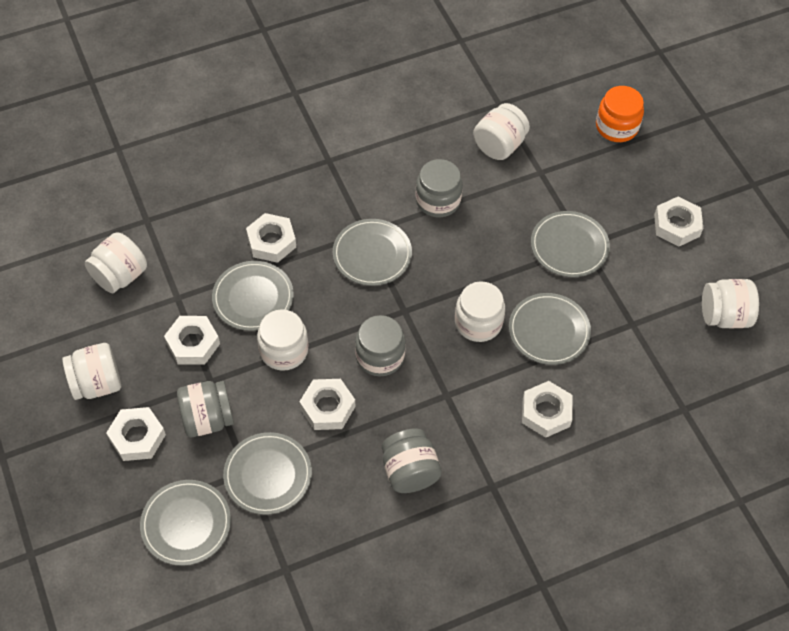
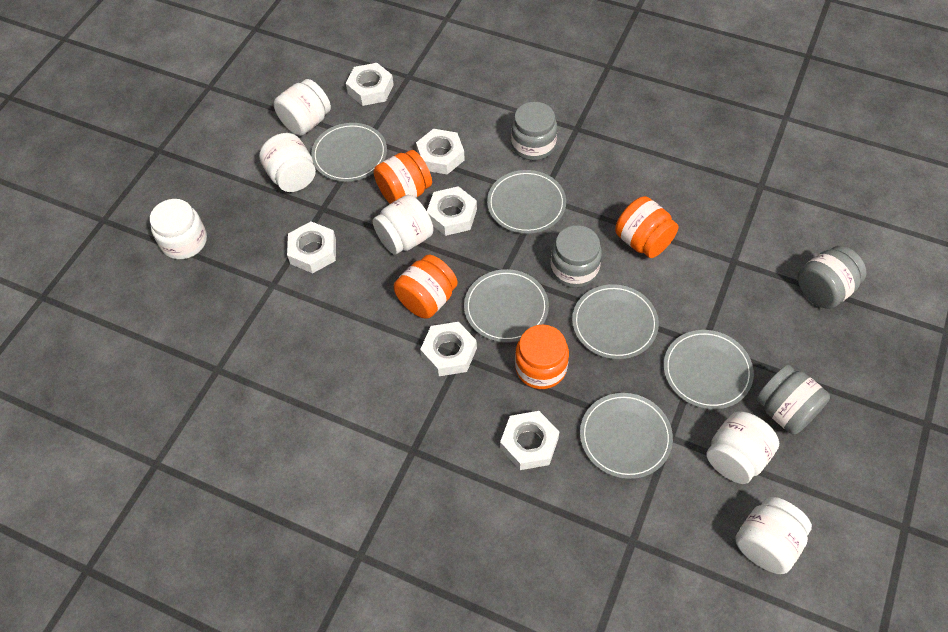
orange jar: 1 -> 4

